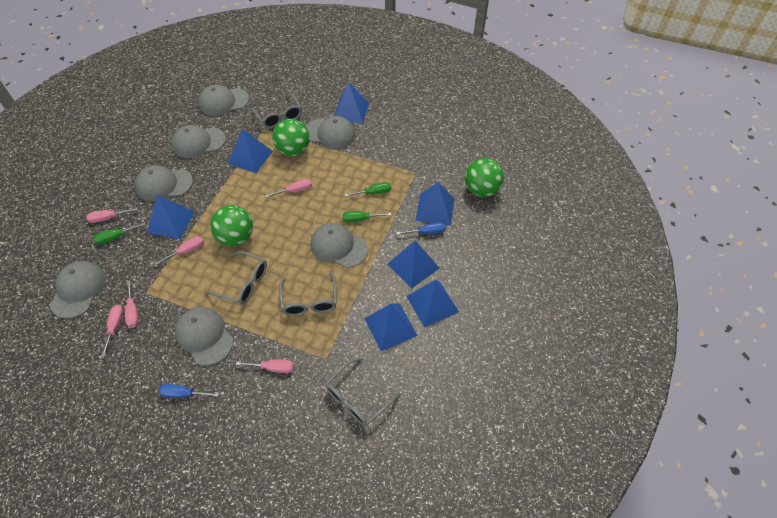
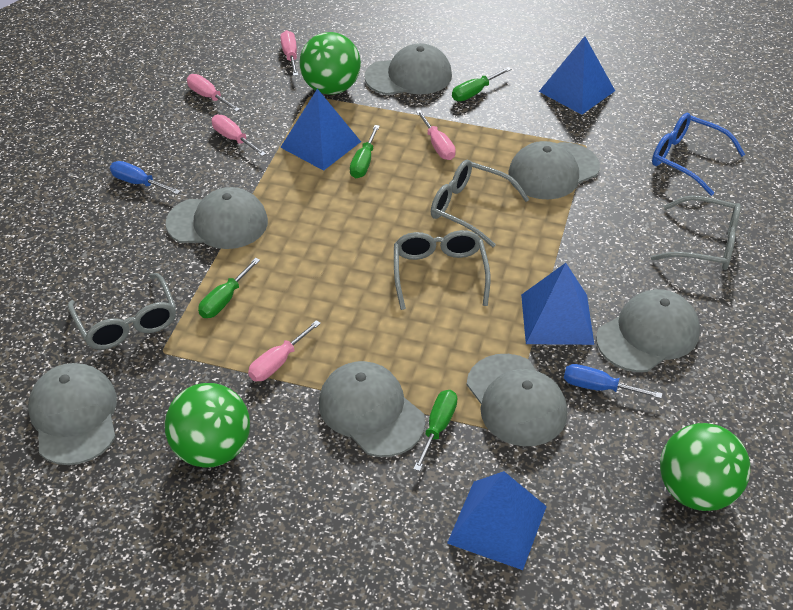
blue glasses: 0 -> 1
blue pyramid: 7 -> 4
green screwdriver: 3 -> 4
pink screwdriver: 6 -> 5

